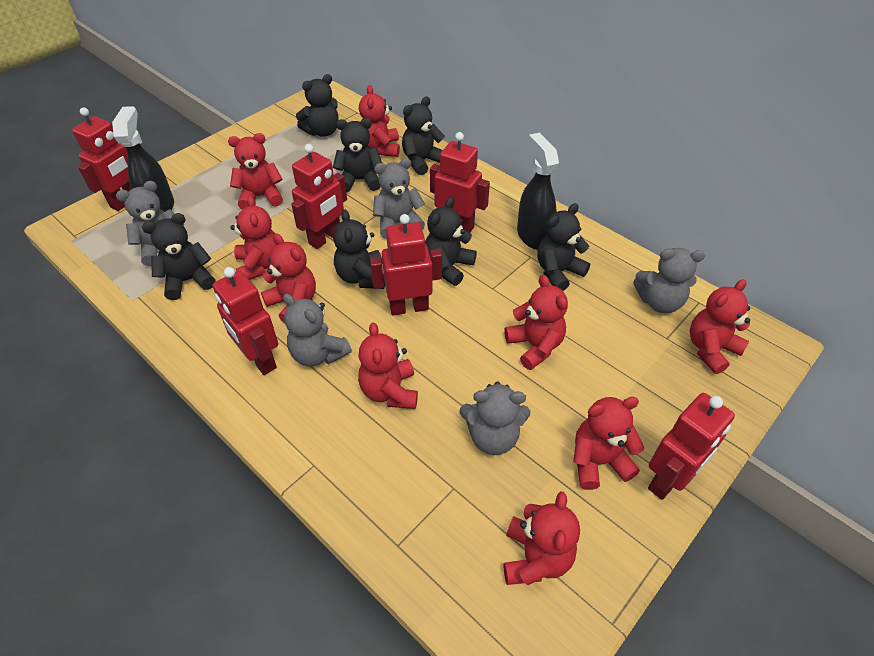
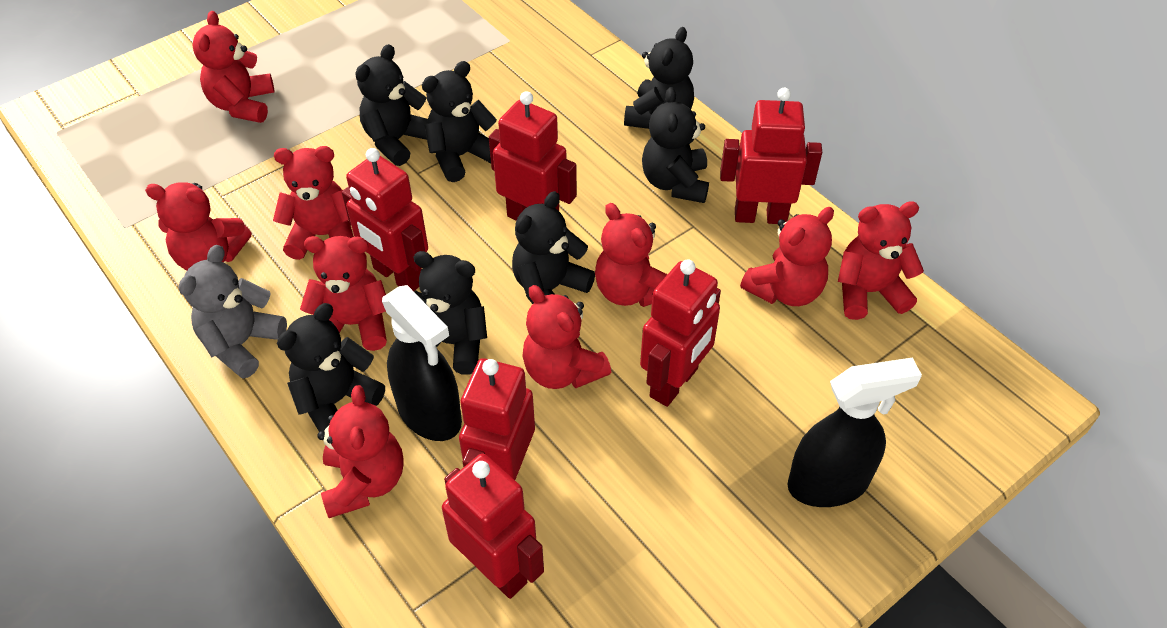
grey teddy bear: 5 -> 1

